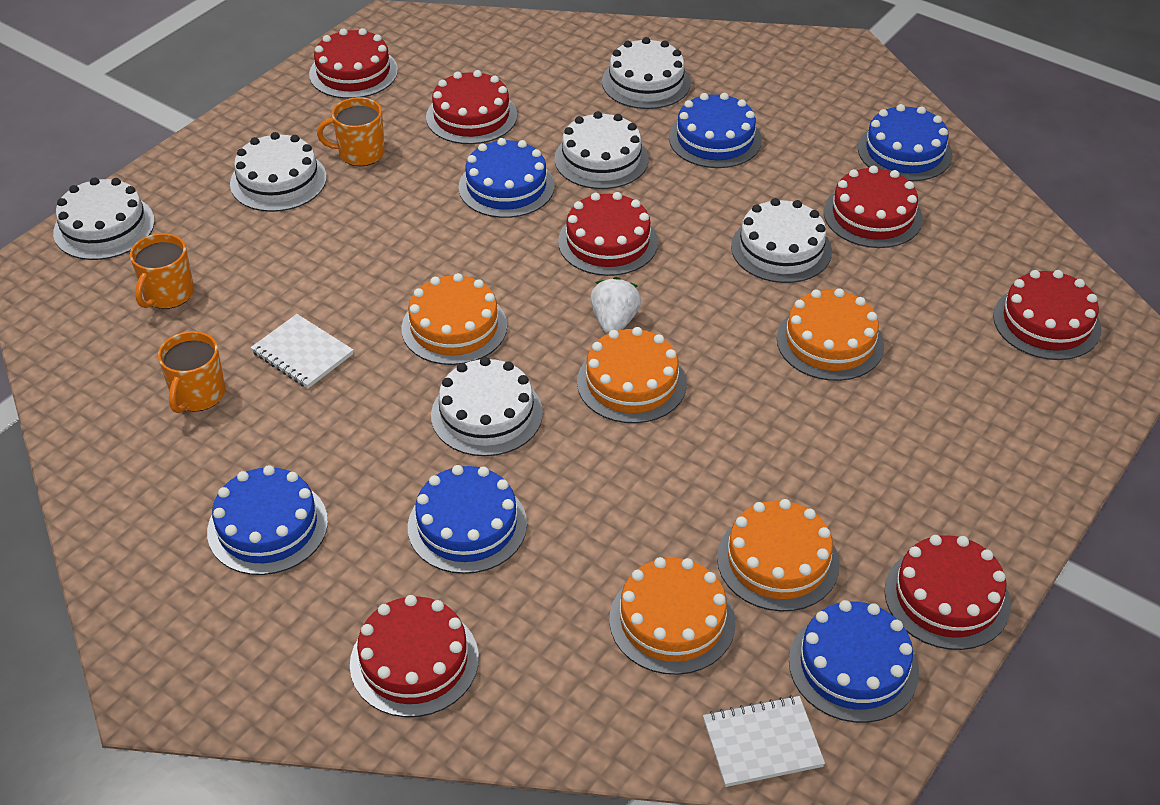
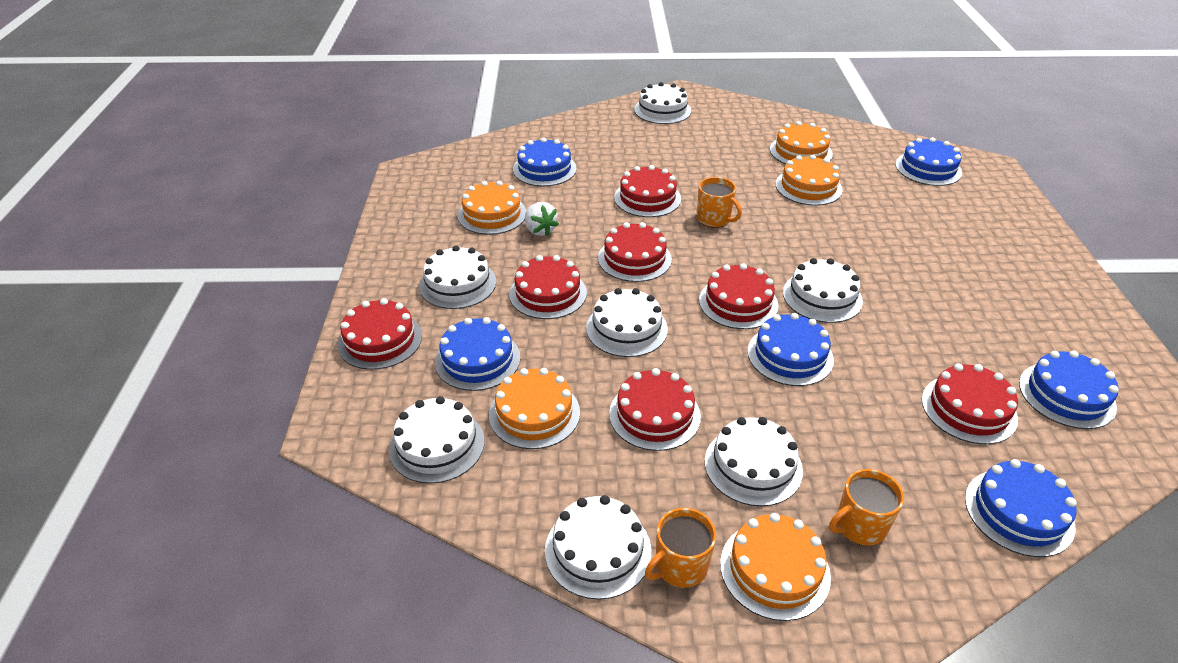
white cake: 6 -> 7
white notebook: 2 -> 0

